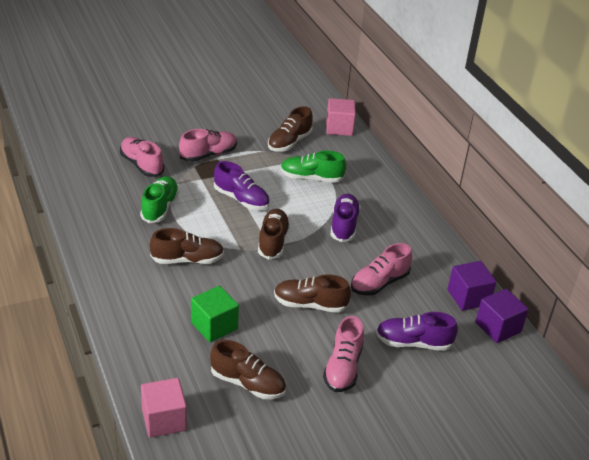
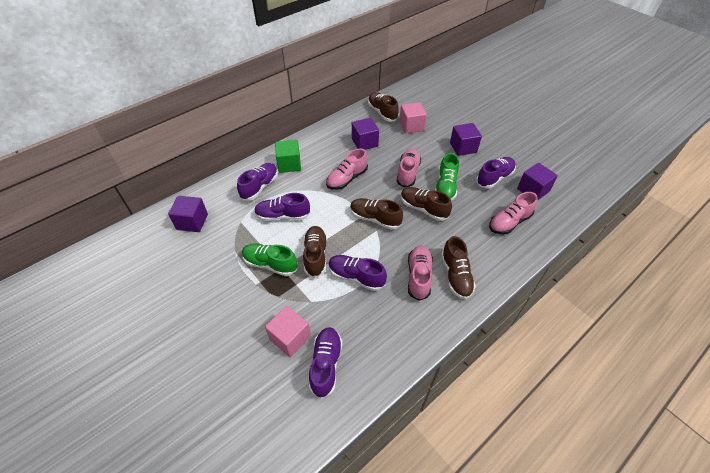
purple cube: 2 -> 4
purple shoe: 3 -> 5

